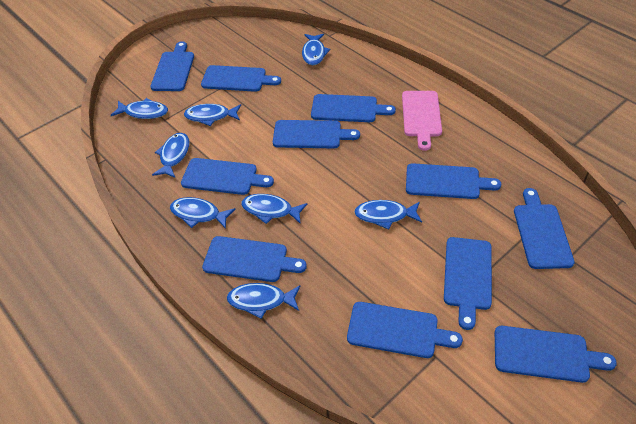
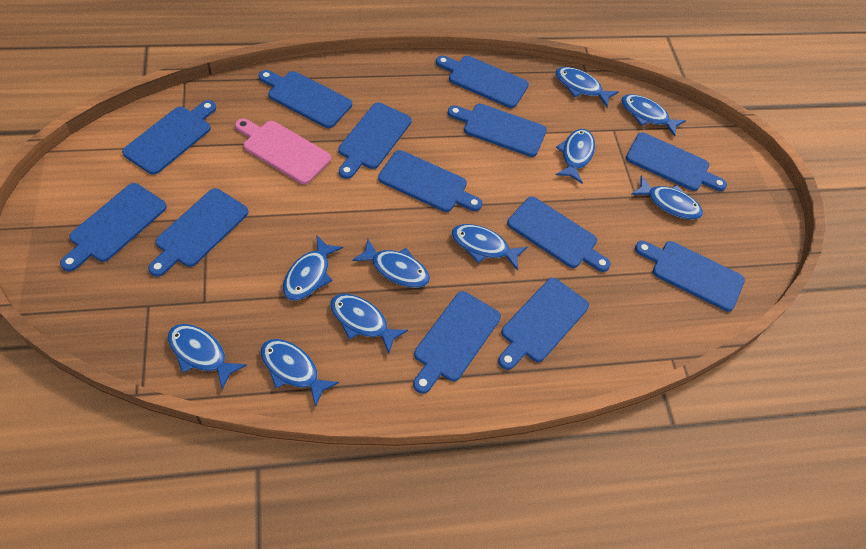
blue cutting board: 11 -> 13
blue fish: 8 -> 10

